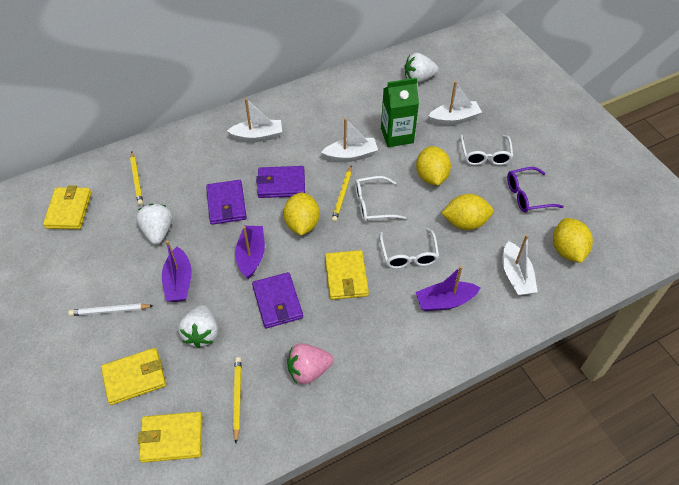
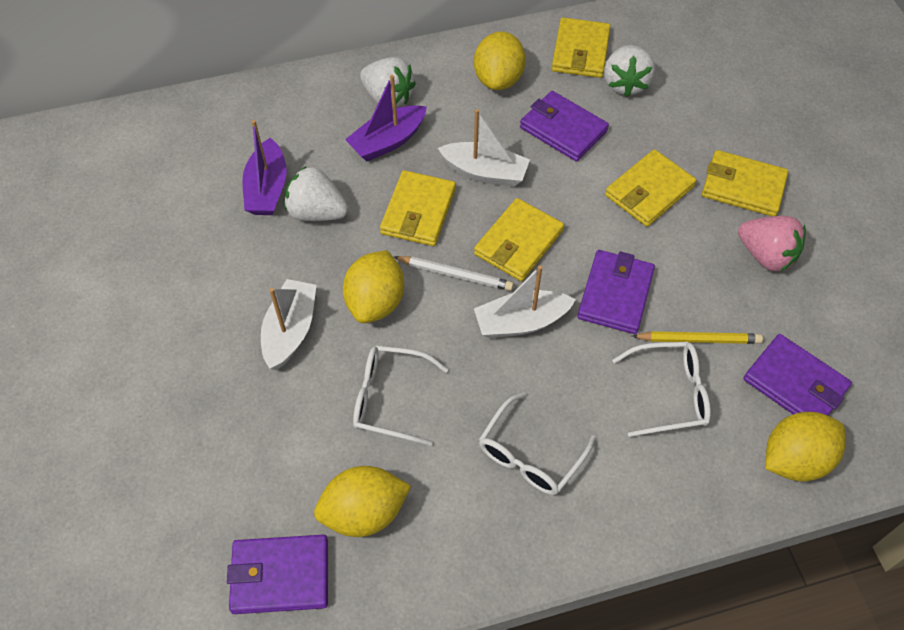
green carton: 1 -> 0
purple boat: 3 -> 2
purple glasses: 1 -> 0
purple wallet: 3 -> 4
white boat: 4 -> 3
yellow pencil: 3 -> 1
yellow wallet: 4 -> 5

